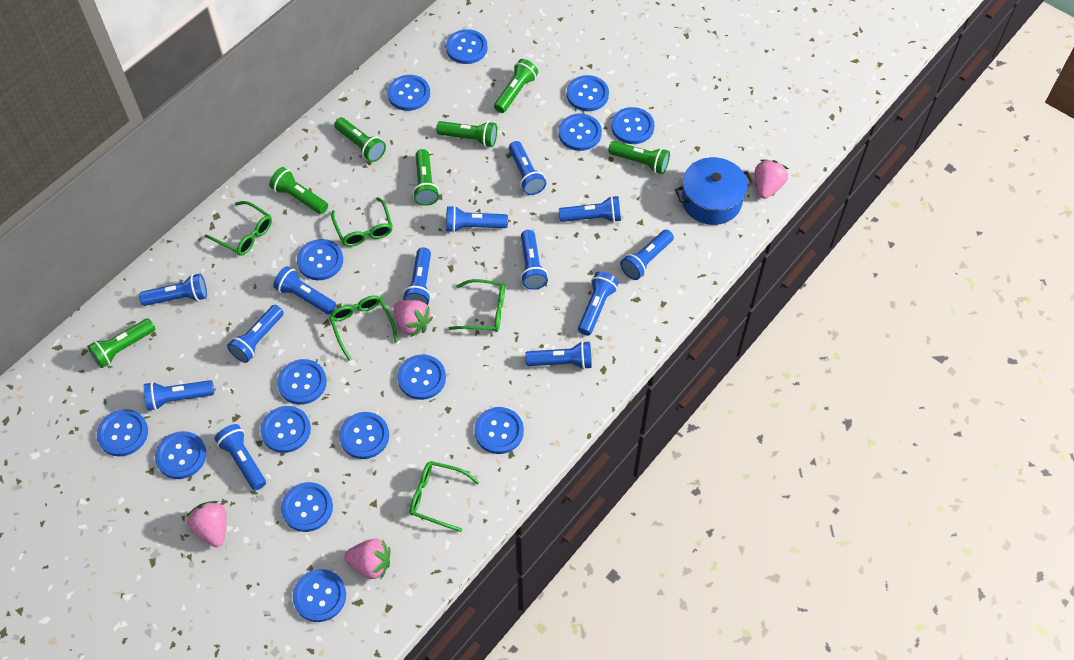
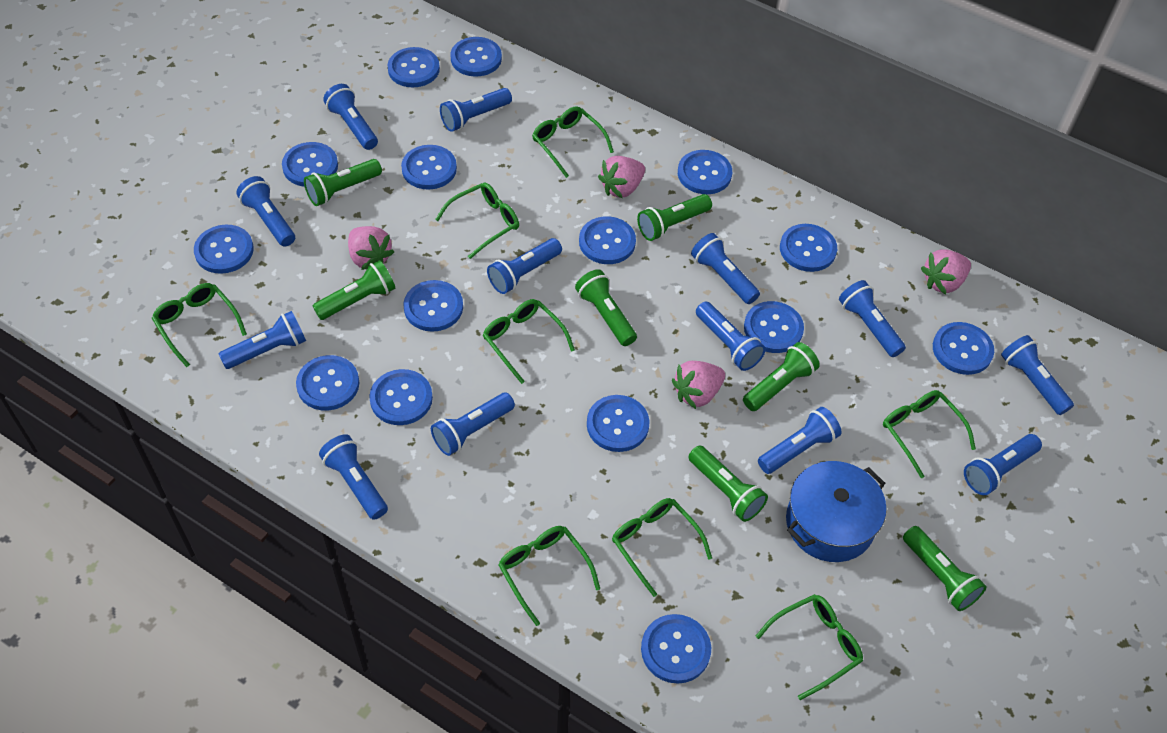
green glasses: 5 -> 8

